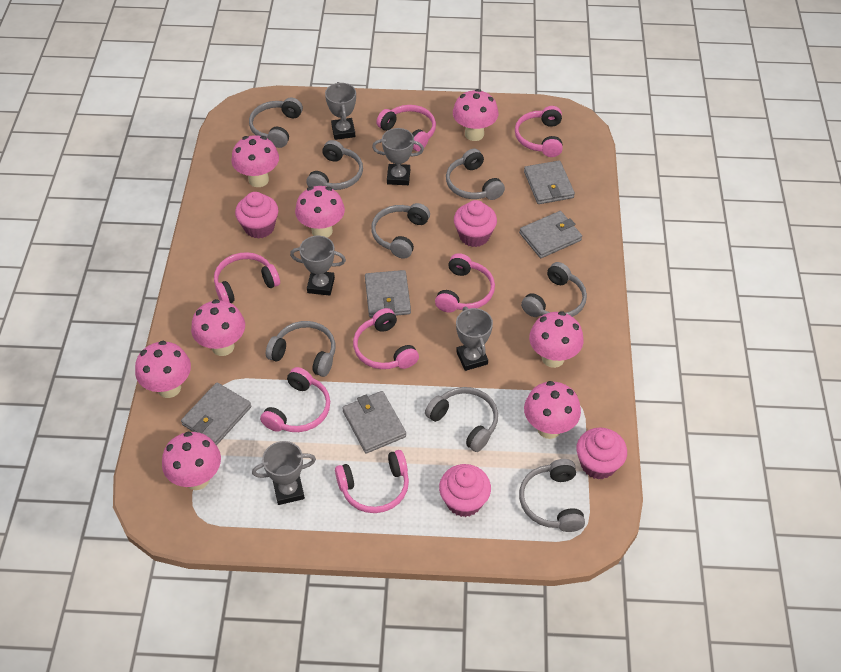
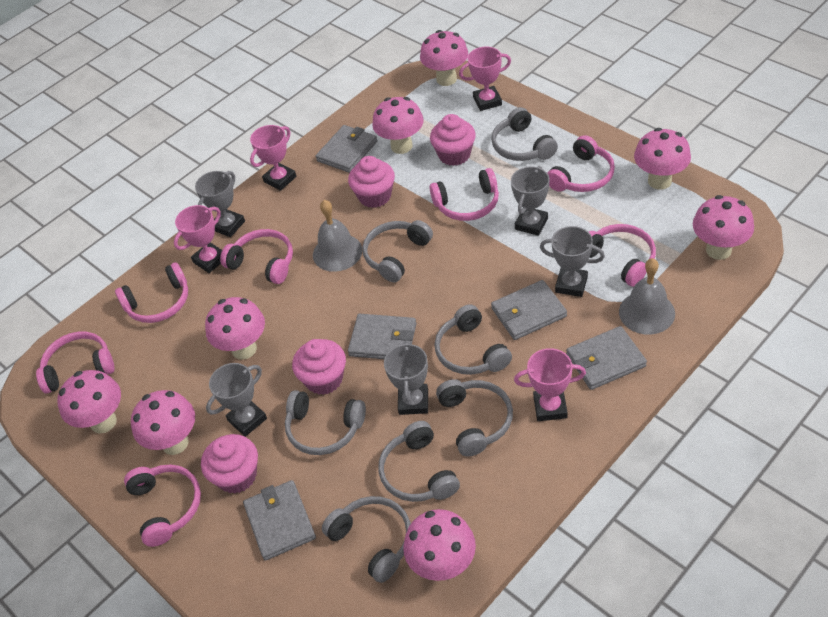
grey bell: 0 -> 2
grey headphones: 8 -> 7
pink trophy: 0 -> 4

